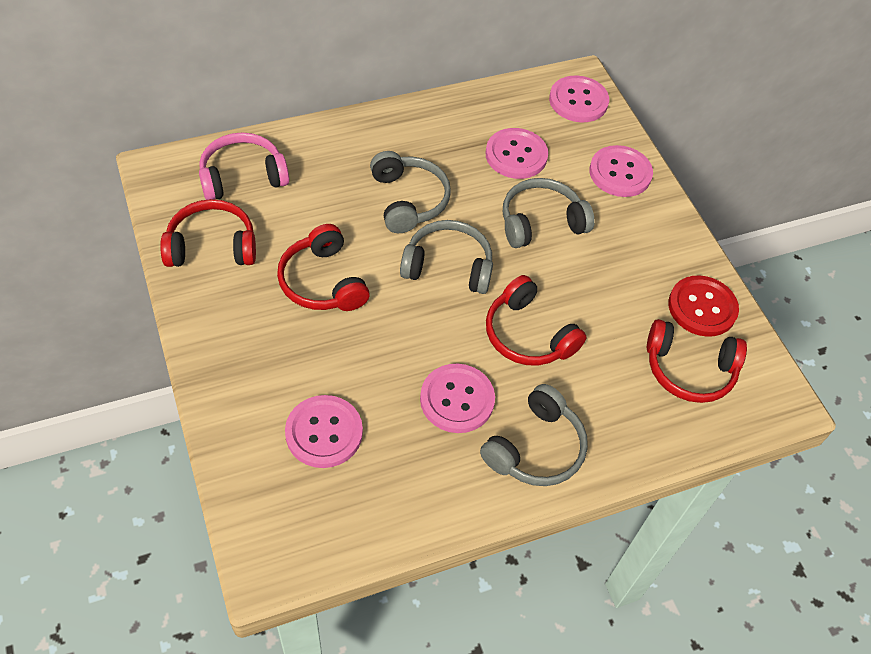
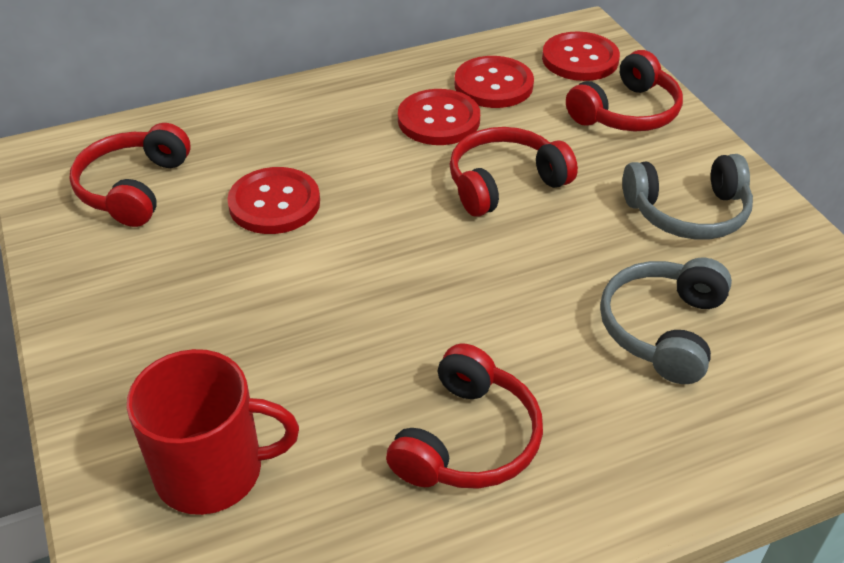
grey headphones: 4 -> 2
pink button: 5 -> 0
pink headphones: 1 -> 0
red button: 1 -> 4
red mug: 0 -> 1

